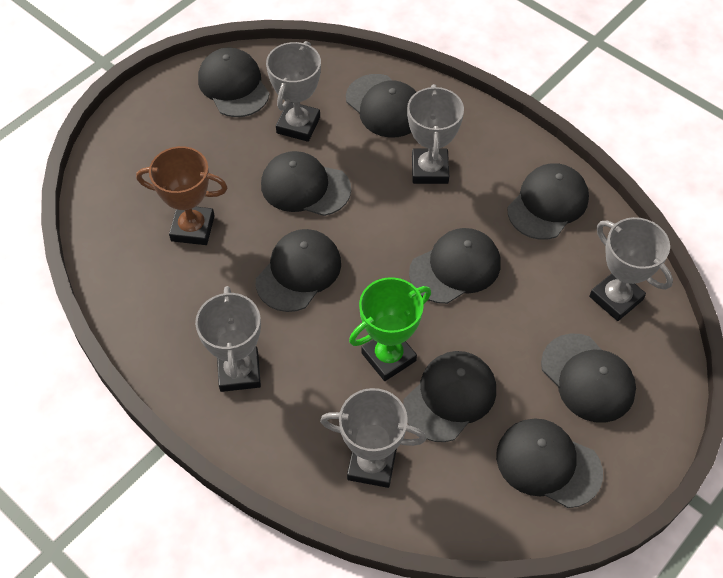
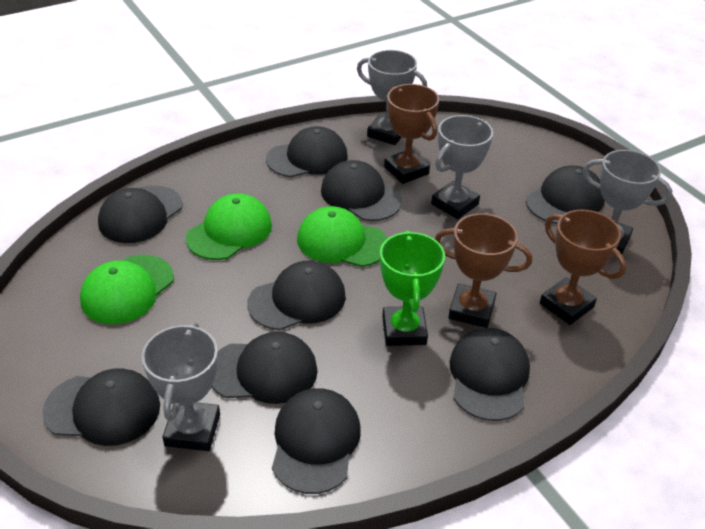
brown trophy: 1 -> 3
green cap: 0 -> 3
grey trophy: 5 -> 4

